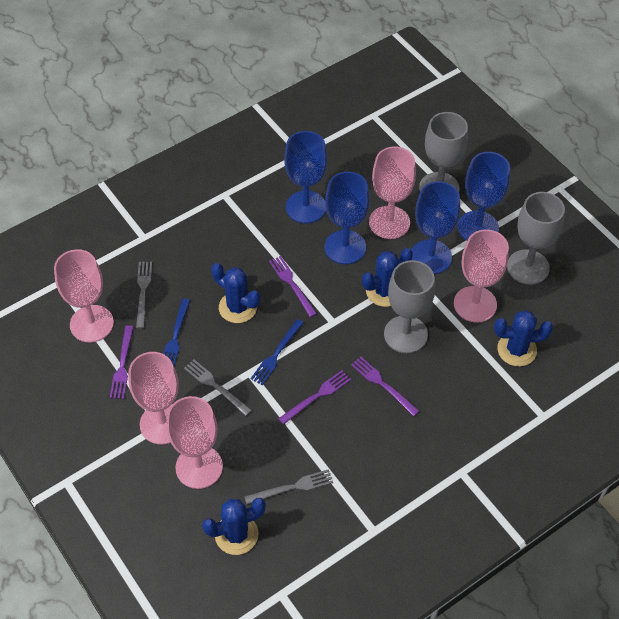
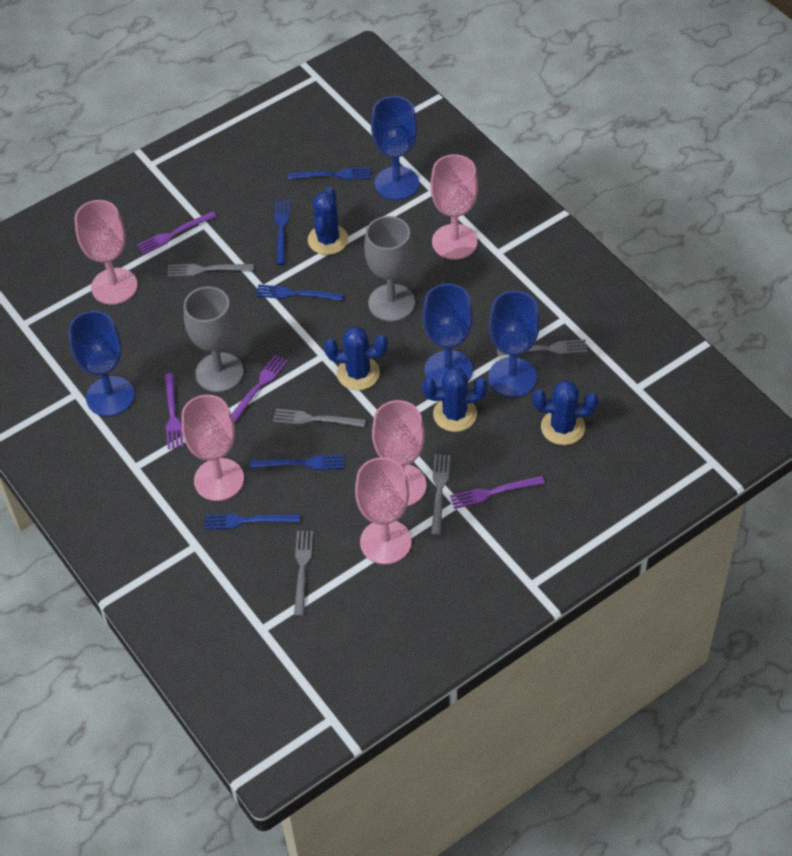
blue fork: 2 -> 5
grey fork: 3 -> 5
grey goblet: 3 -> 2

